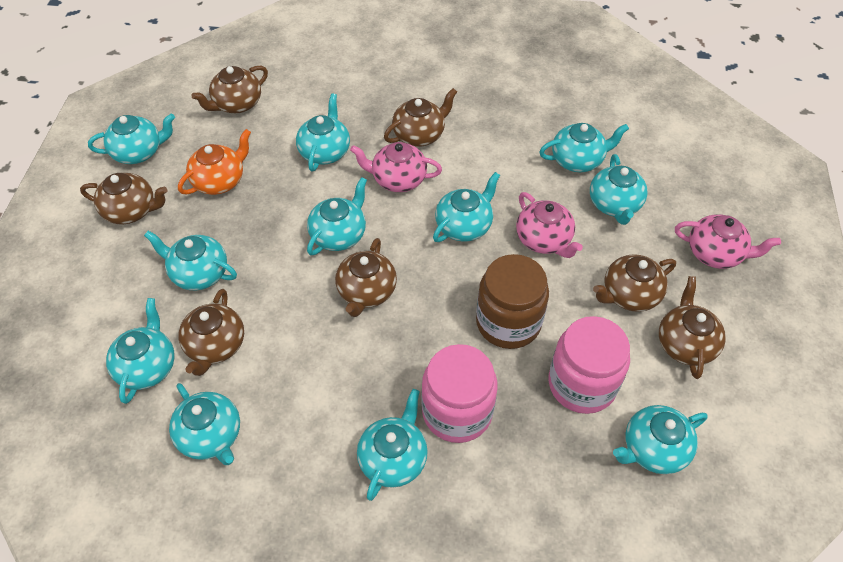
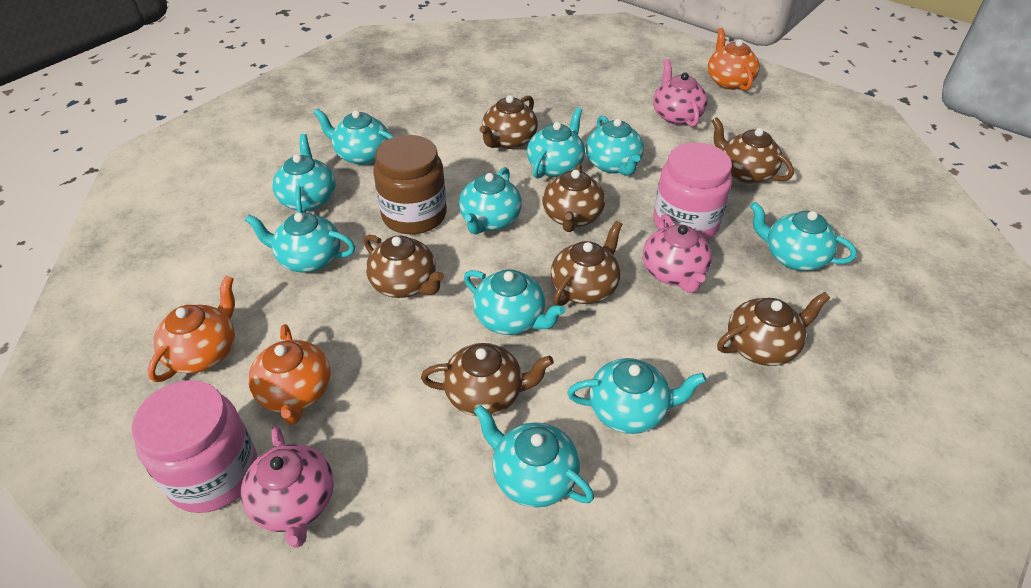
orange teapot: 1 -> 3
turquoise teapot: 11 -> 10

